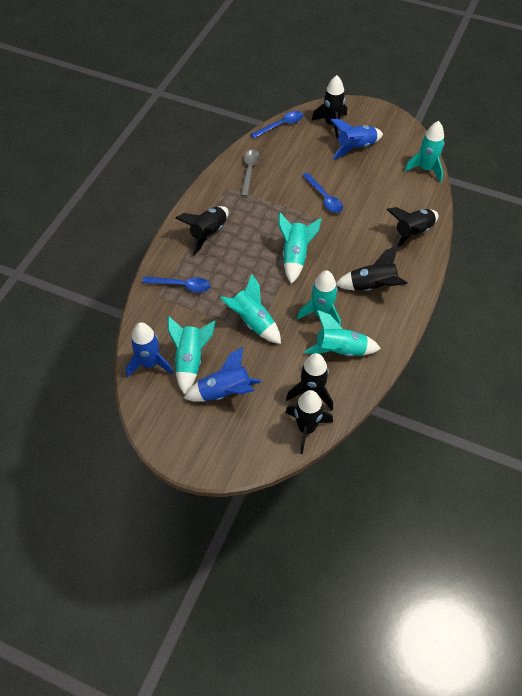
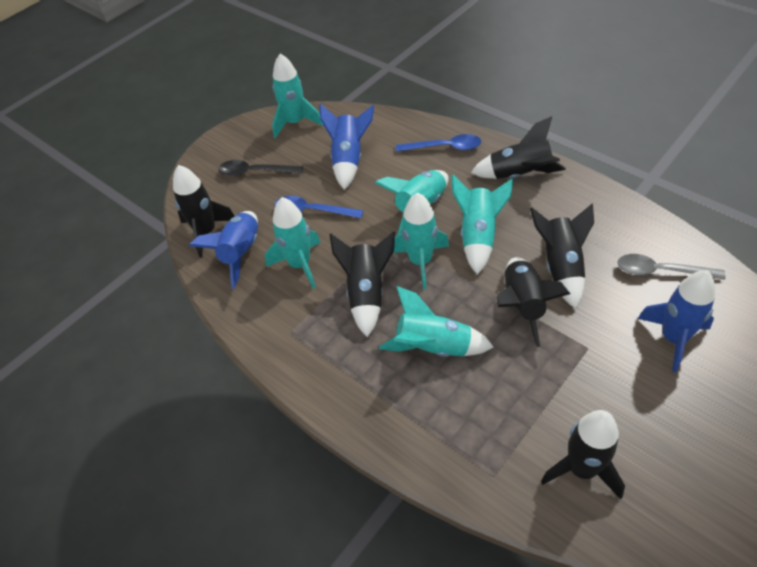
black spoon: 0 -> 1
blue spoon: 3 -> 2

